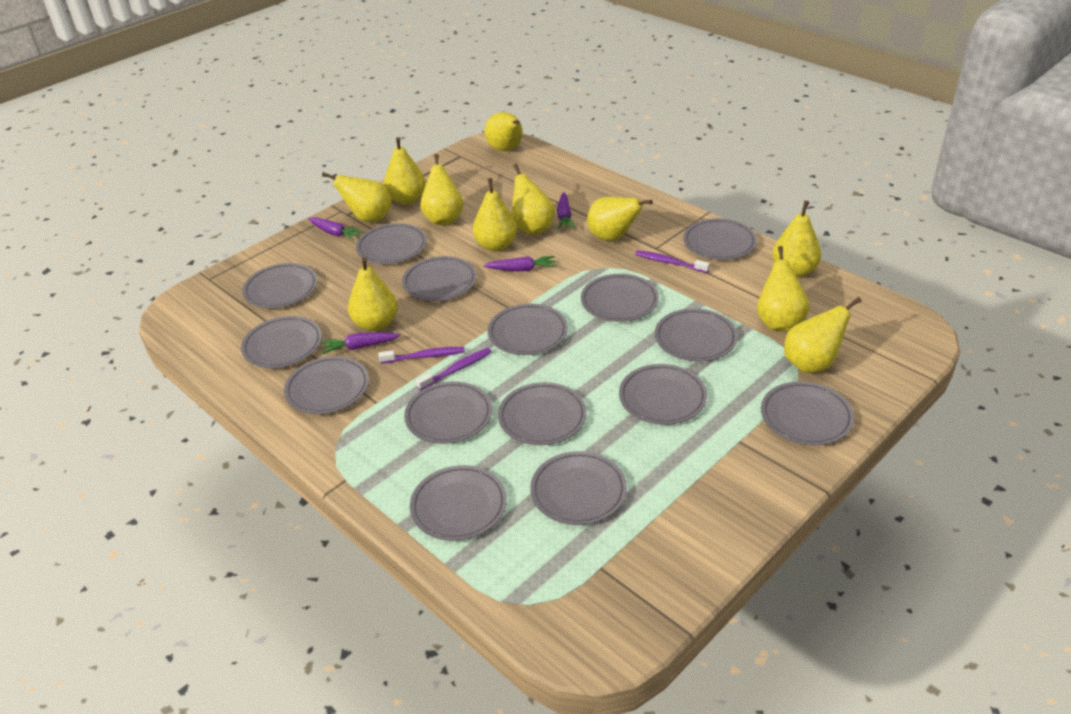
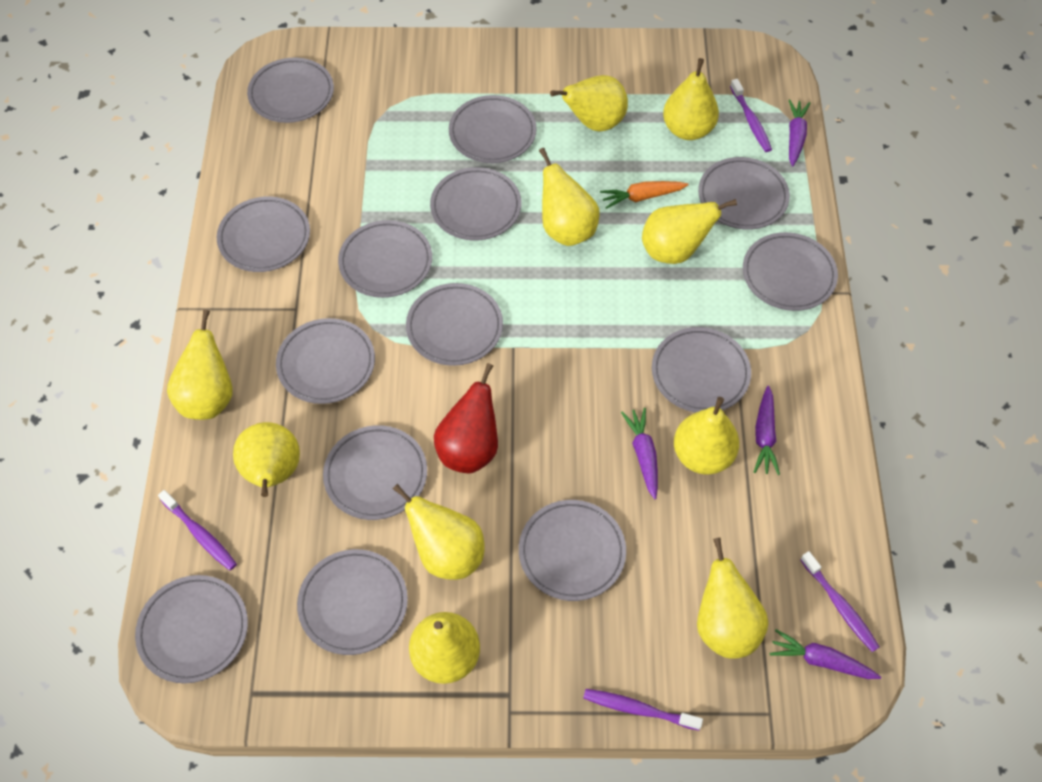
grey plate: 15 -> 14
orange carrot: 0 -> 1
purple toothbrush: 3 -> 4
red pear: 0 -> 1
yellow pear: 11 -> 10

